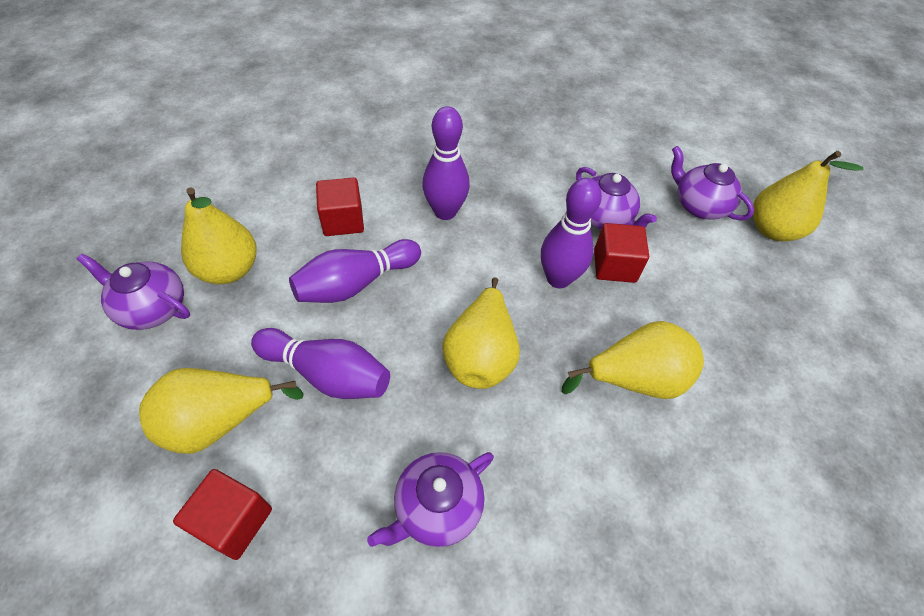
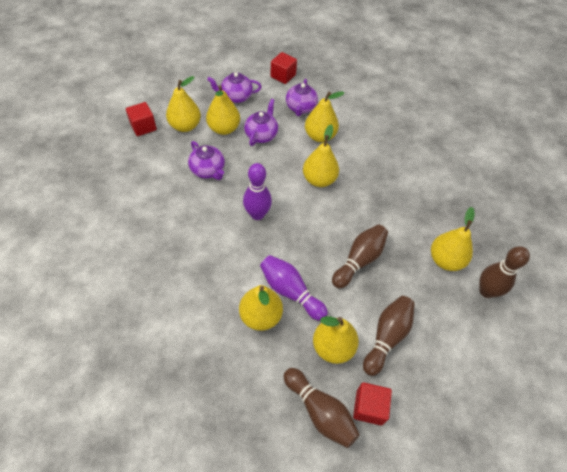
brown bowling pin: 0 -> 4
purple bowling pin: 4 -> 2
yellow pear: 5 -> 7

